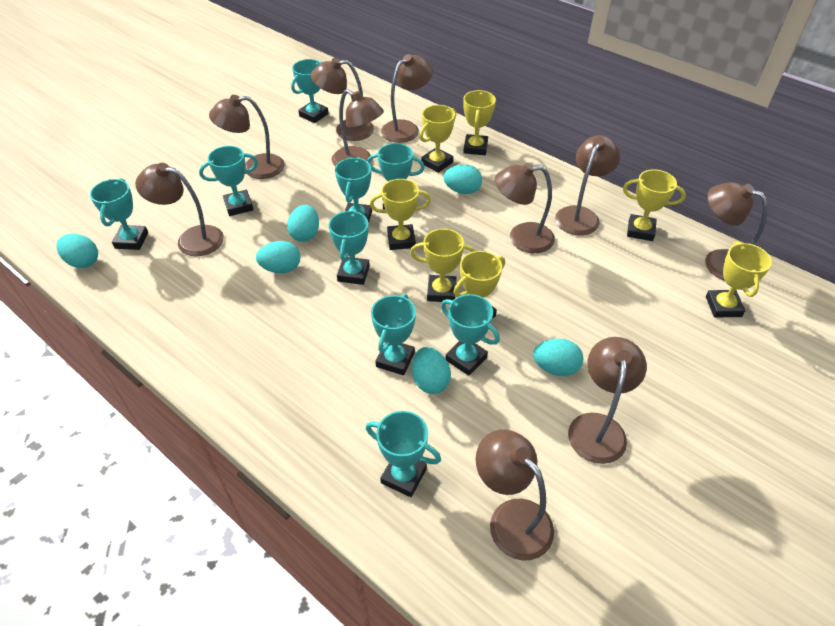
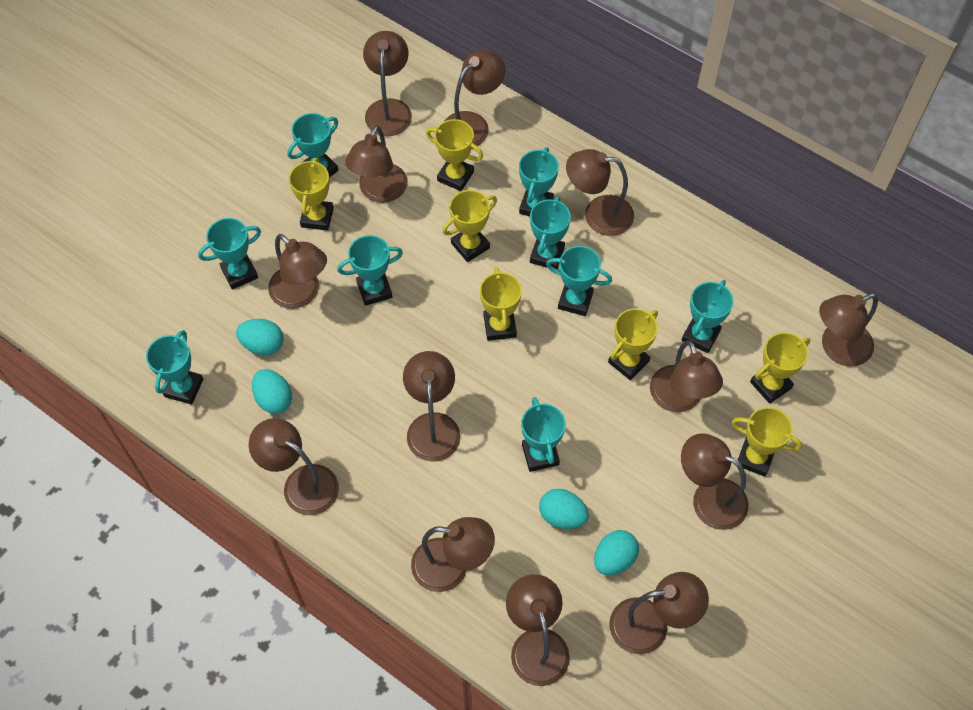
brown lamp: 10 -> 13
turquoise egg: 6 -> 4

